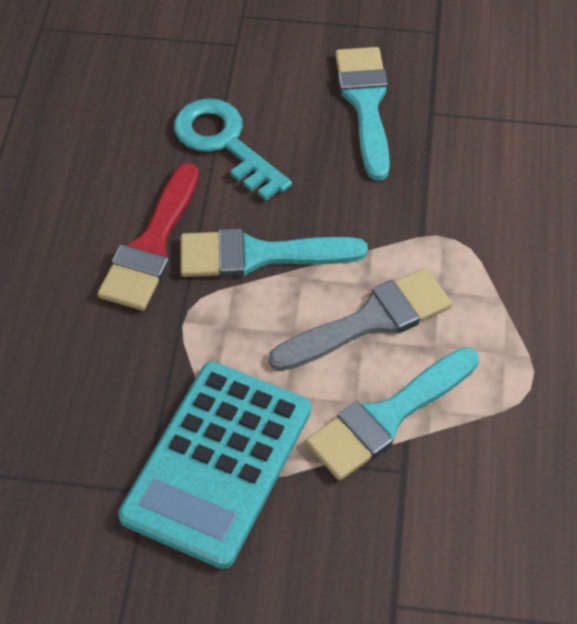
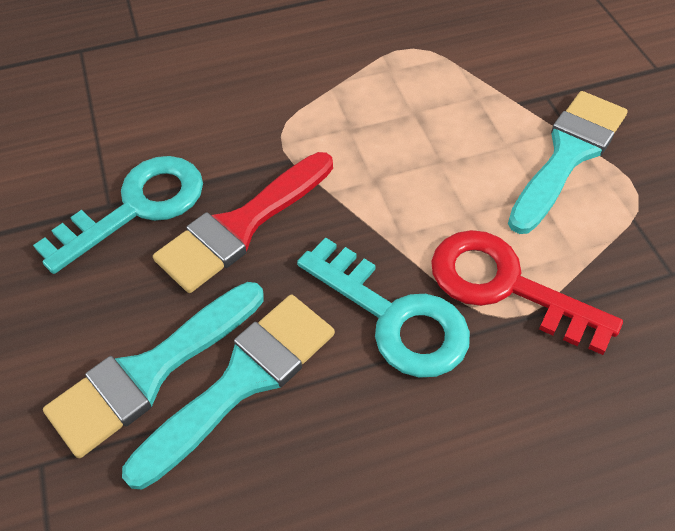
grey brush: 1 -> 0
red key: 0 -> 1
turquoise calculator: 1 -> 0
turquoise key: 1 -> 2

